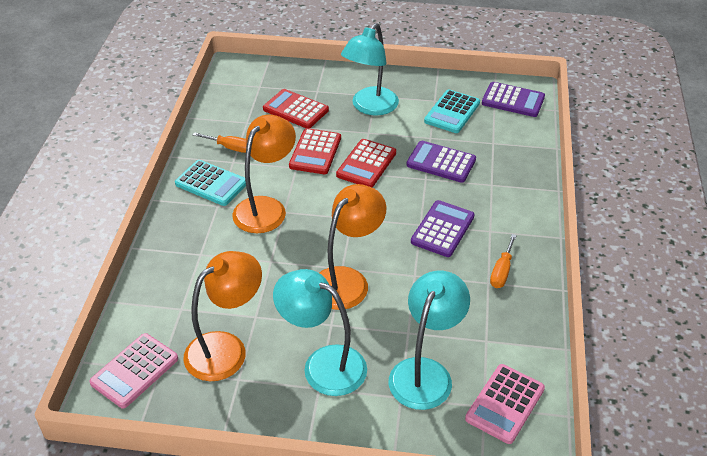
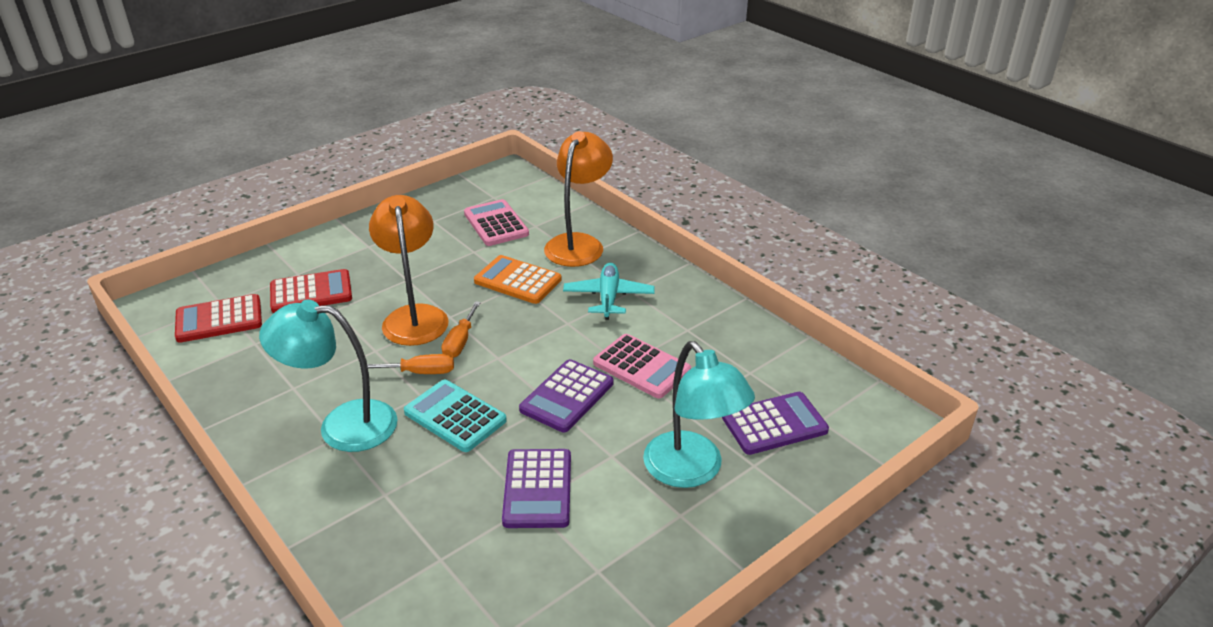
orange calculator: 0 -> 1
orange lamp: 3 -> 2
red calculator: 3 -> 2
turquoise calculator: 2 -> 1
turquoise lamp: 3 -> 2
turquoise plane: 0 -> 1

